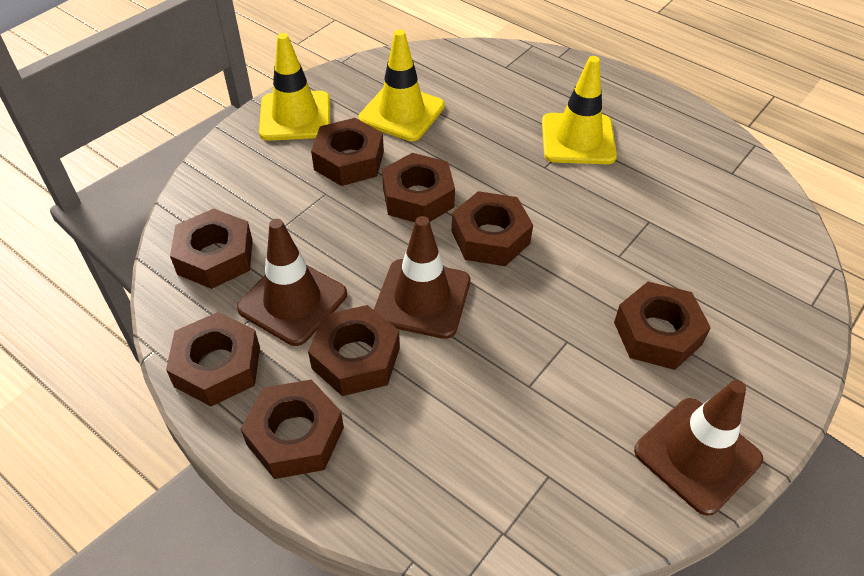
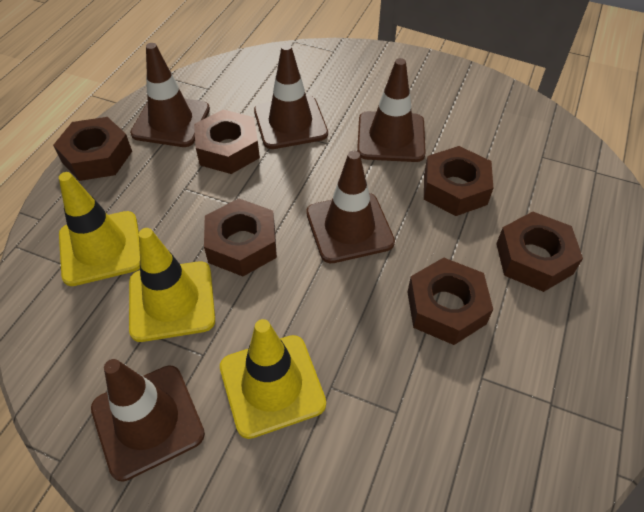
brown nut: 8 -> 6
brown traffic cone: 3 -> 5

